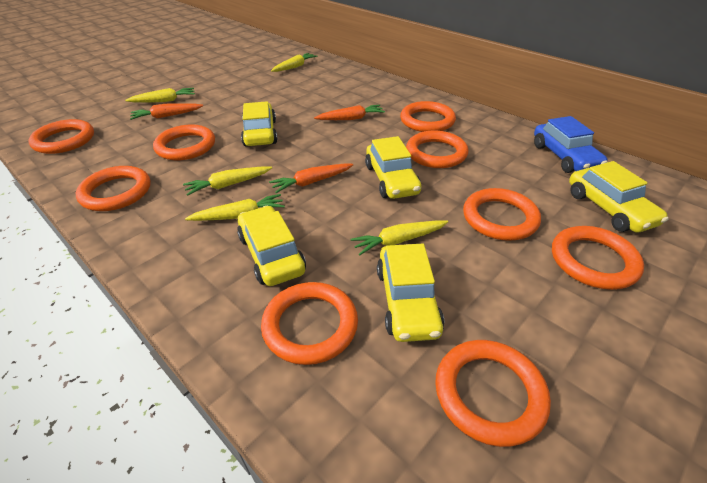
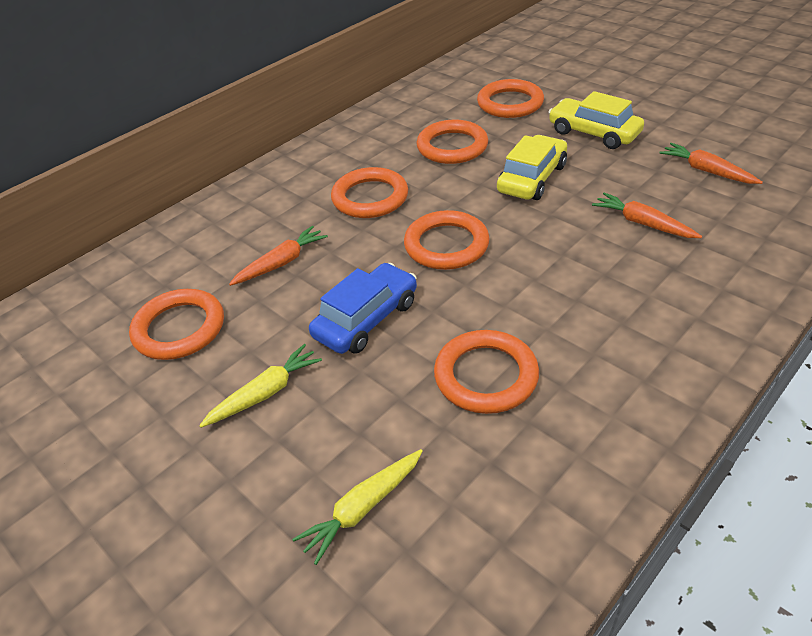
orange ring: 9 -> 6
yellow car: 5 -> 2
yellow carrot: 5 -> 2

